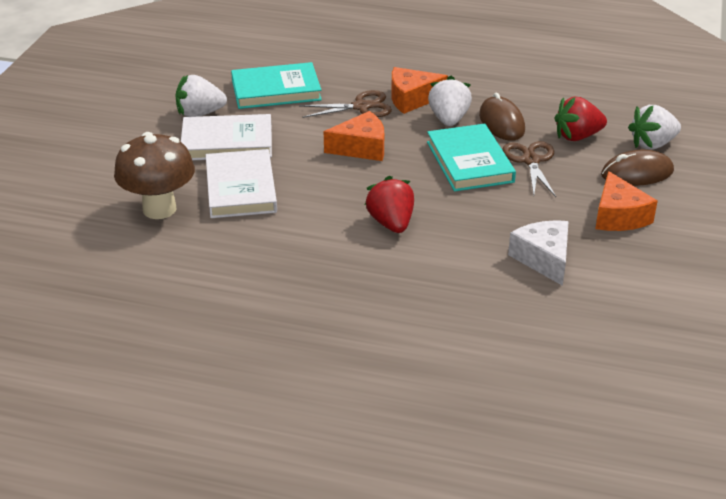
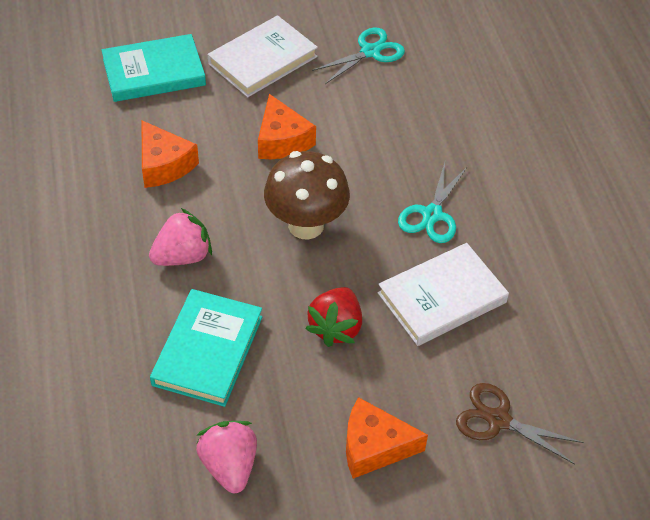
brown mouse: 2 -> 0
brown scissors: 2 -> 1
pink strawberry: 0 -> 2
red strawberry: 2 -> 1
turquoise scissors: 0 -> 2
white cheese: 1 -> 0
white strawberry: 3 -> 0

